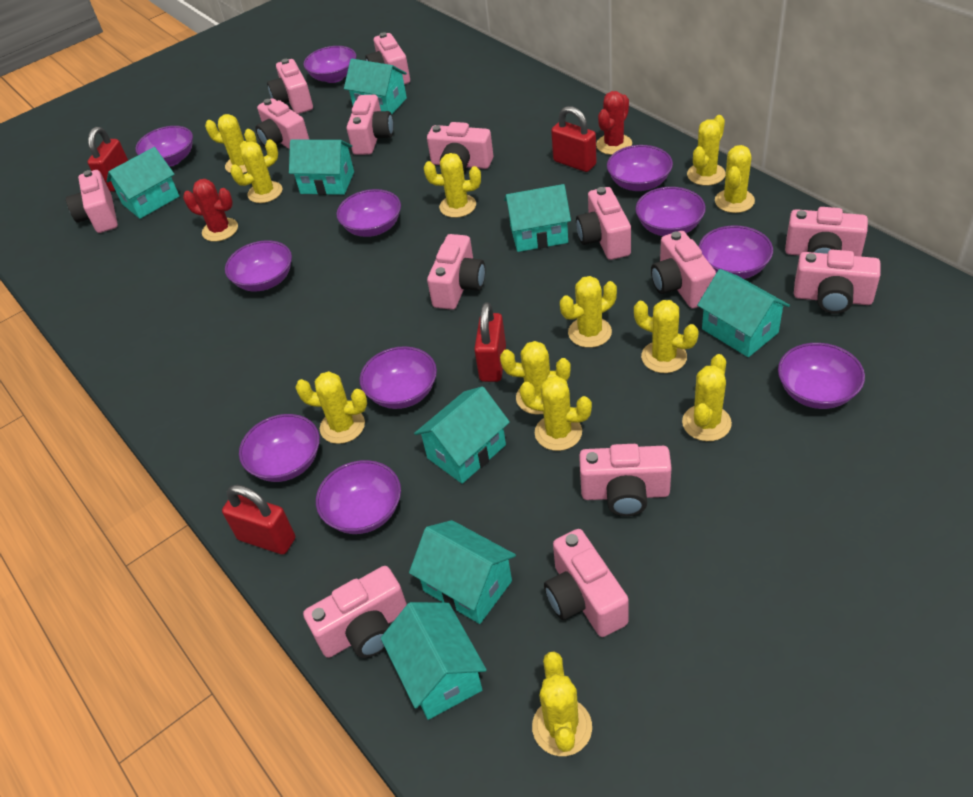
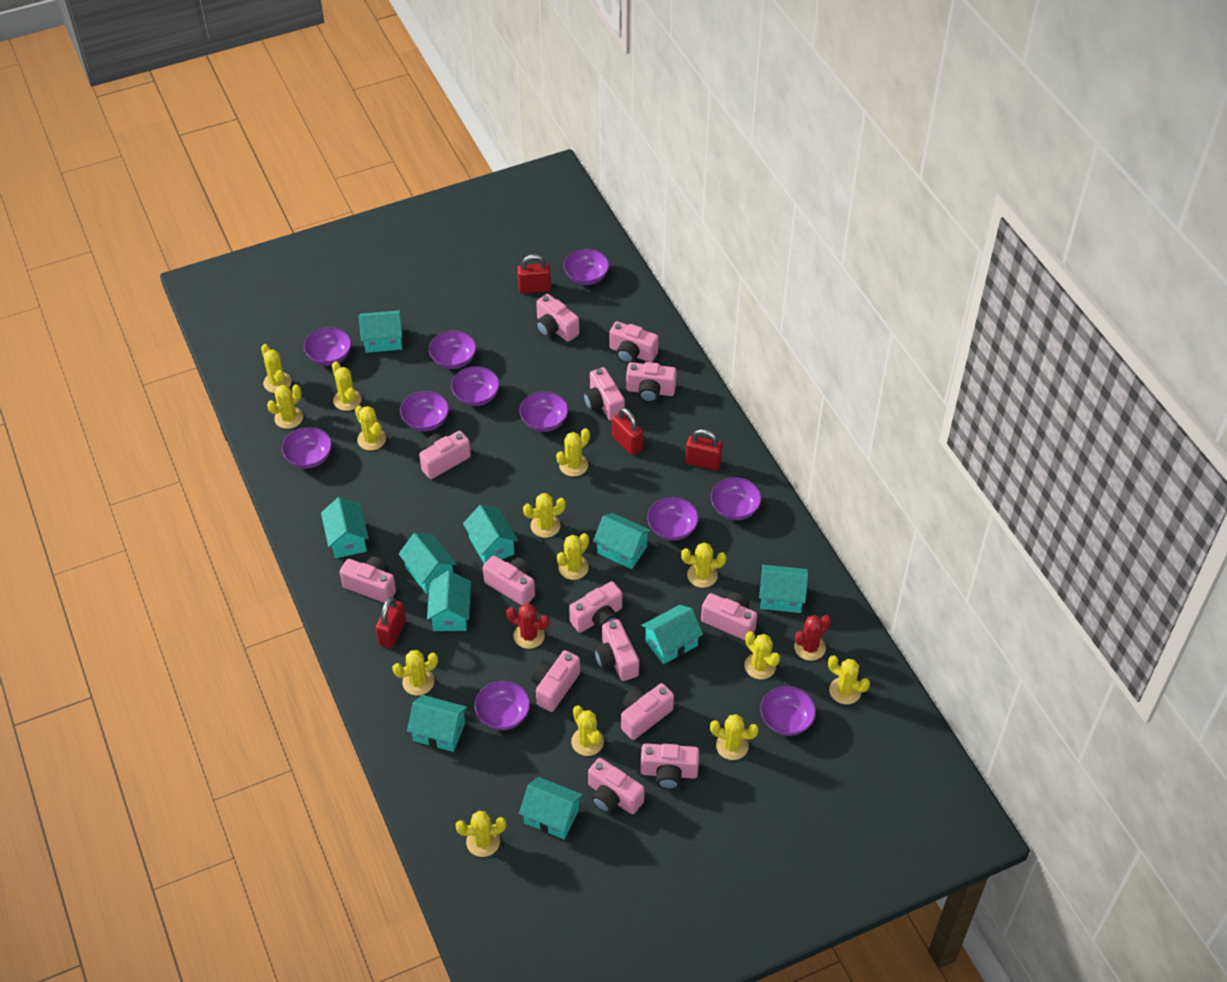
turquoise house: 8 -> 10
yellow cactus: 12 -> 14

